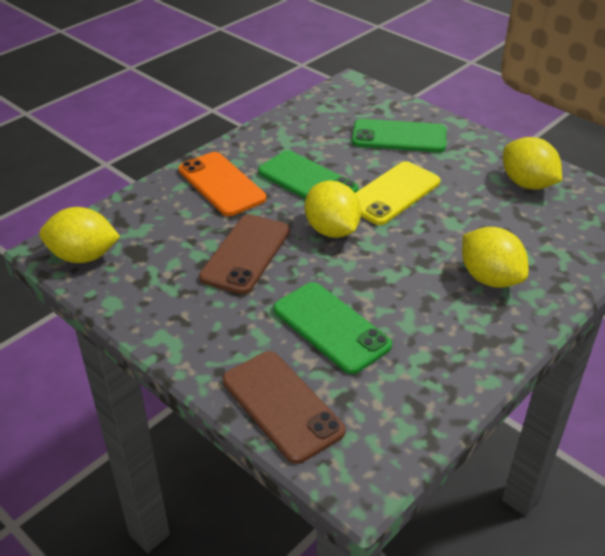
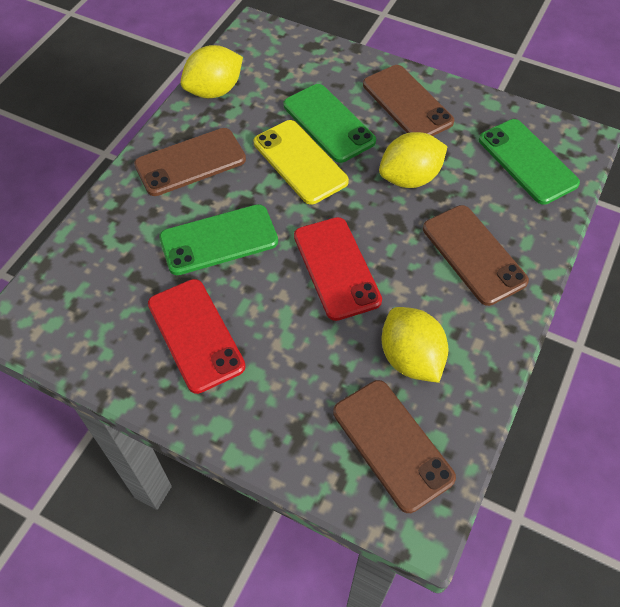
brown phone: 2 -> 4
orange phone: 1 -> 0
red phone: 0 -> 2
yellow lemon: 4 -> 3

